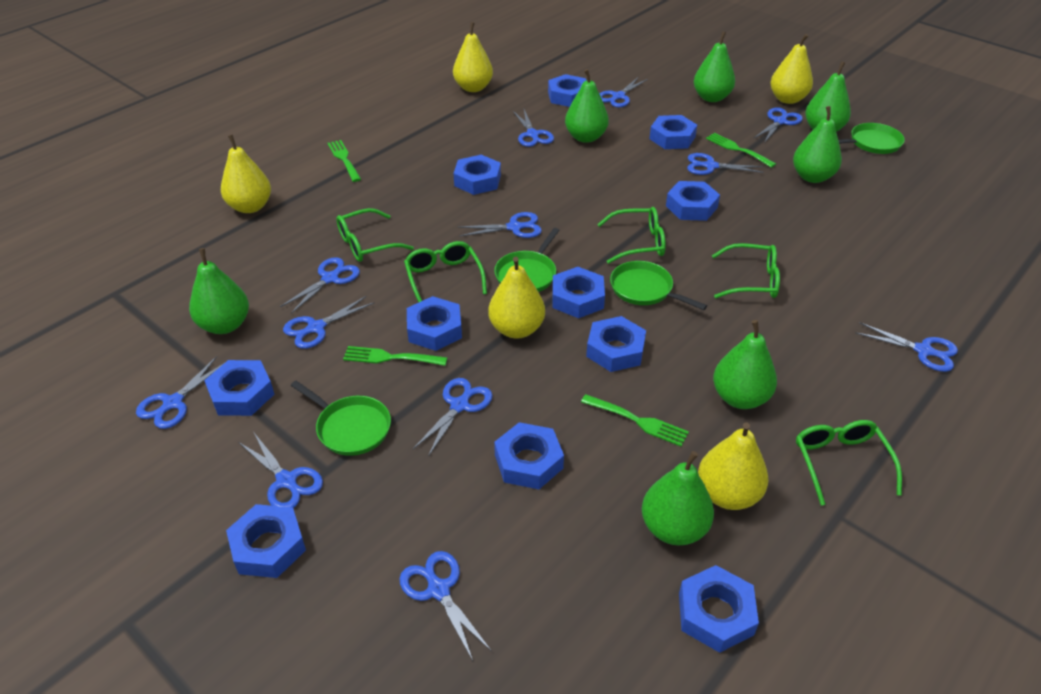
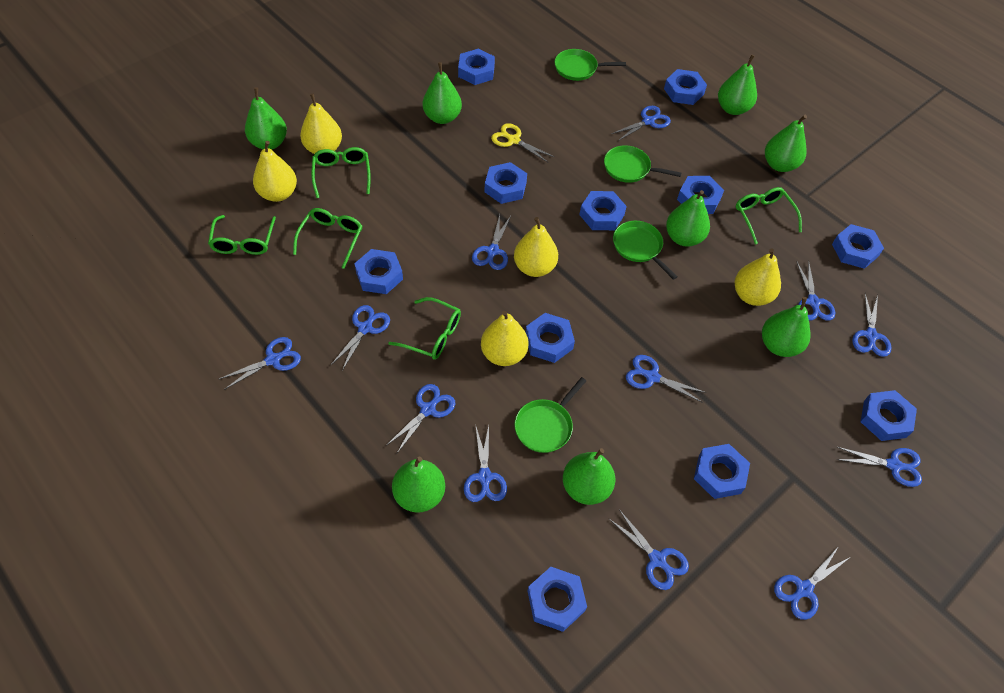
green fork: 4 -> 0
green pear: 7 -> 8
yellow scissors: 0 -> 1

